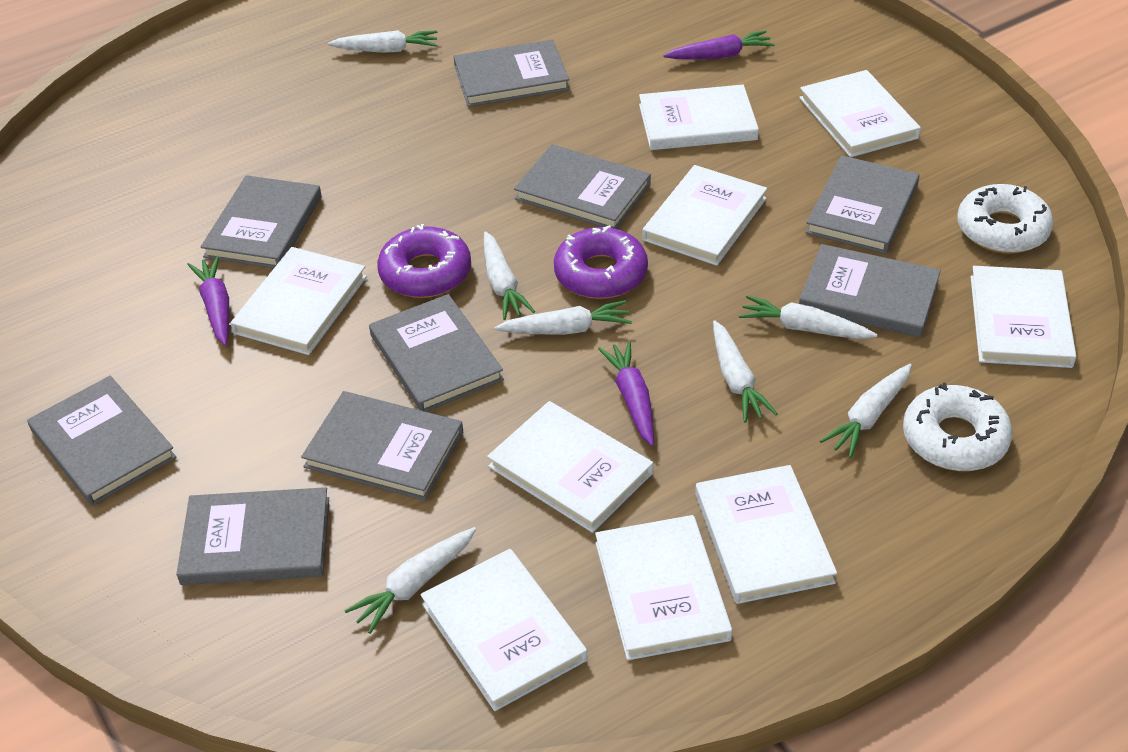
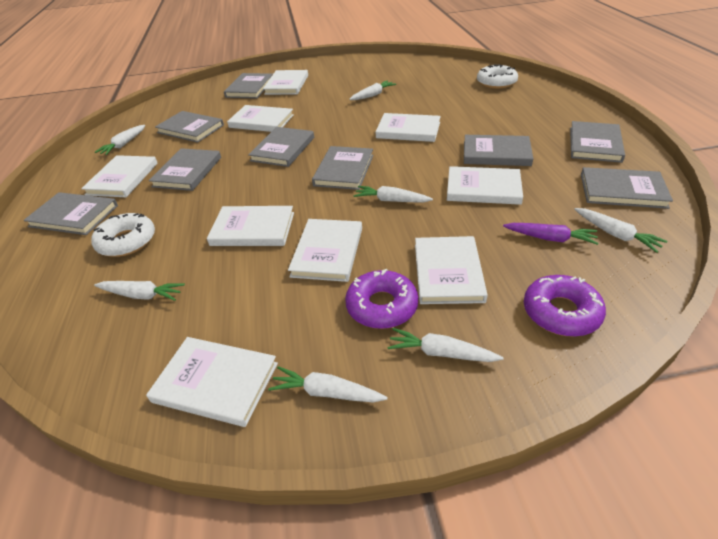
purple carrot: 3 -> 1

